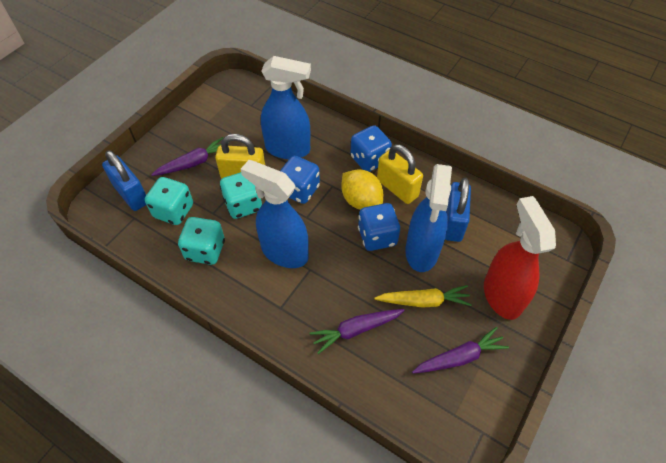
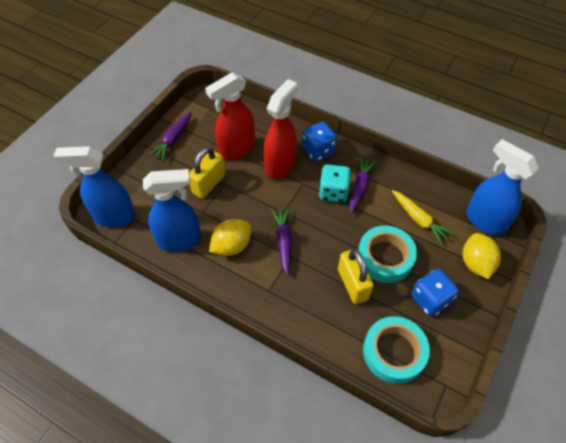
blue dice: 3 -> 2
blue padlock: 2 -> 0
red spray bottle: 1 -> 2
turquoise dice: 3 -> 1
turquoise tape: 0 -> 2
yellow lemon: 1 -> 2

